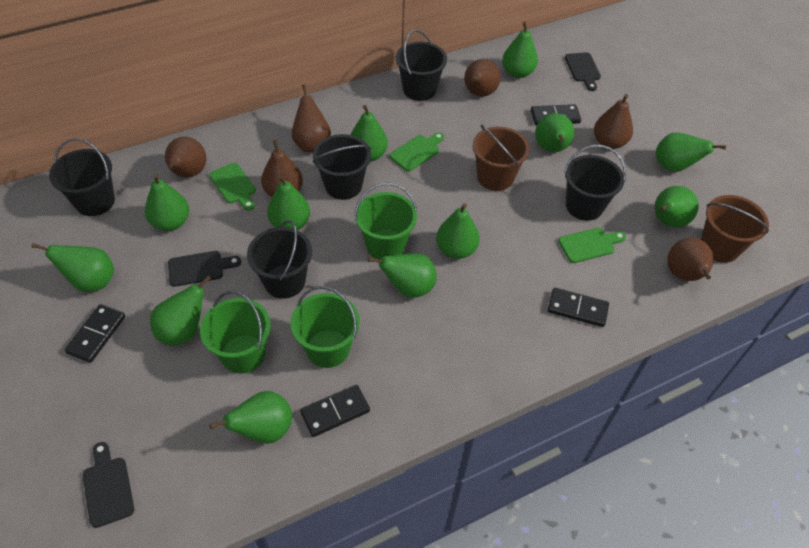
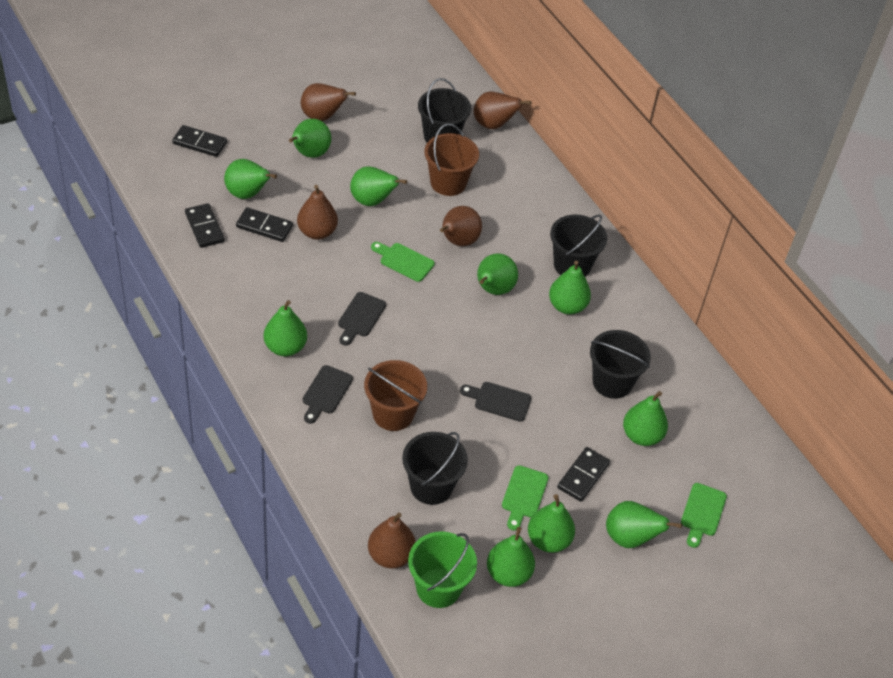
black bucket: 5 -> 4
brown pear: 6 -> 5
green bucket: 3 -> 1
green pear: 12 -> 10

